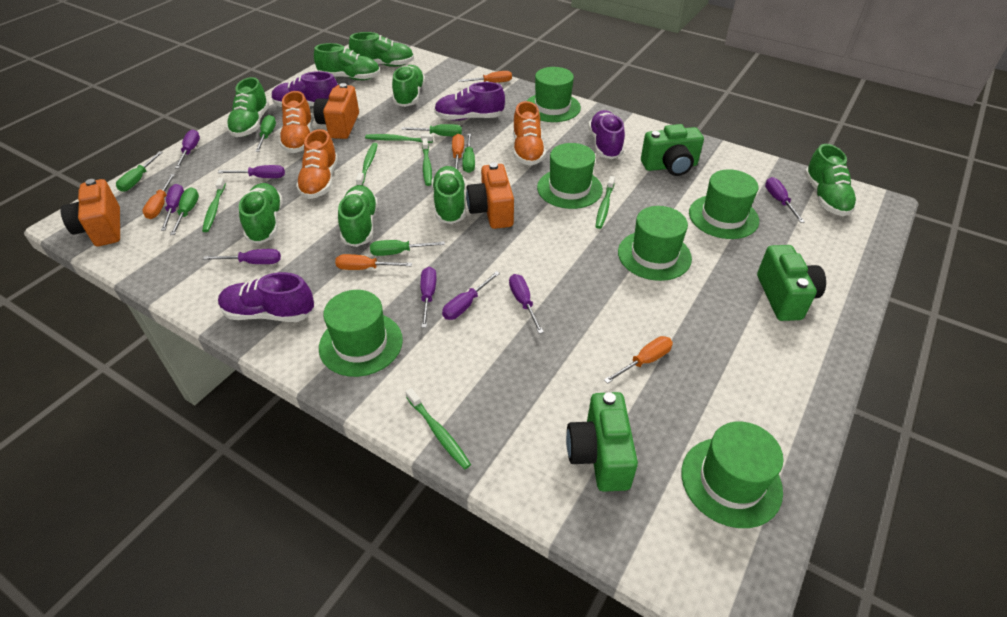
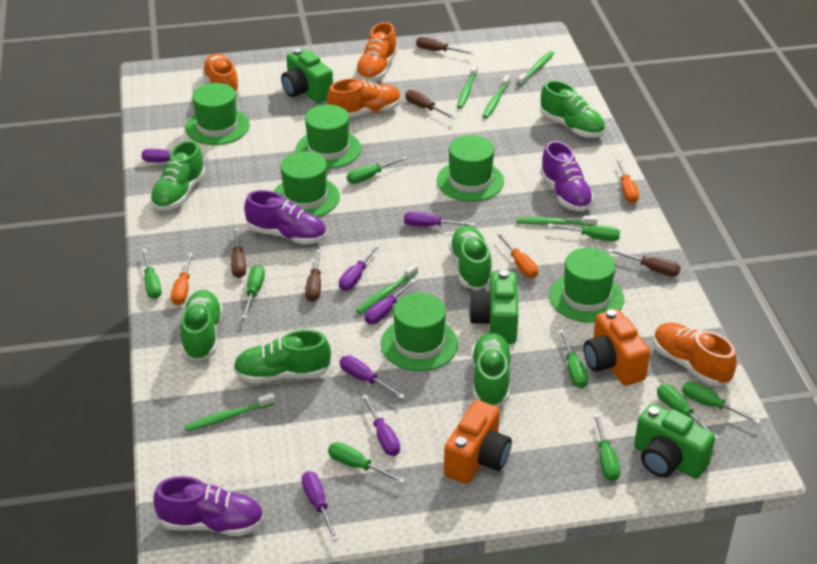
brown screwdriver: 0 -> 5
green screwdriver: 6 -> 9
green shoe: 8 -> 6
orange camera: 3 -> 2
orange screwdriver: 5 -> 3
orange shoe: 3 -> 4
purple screwdriver: 8 -> 7
purple shoe: 4 -> 3

